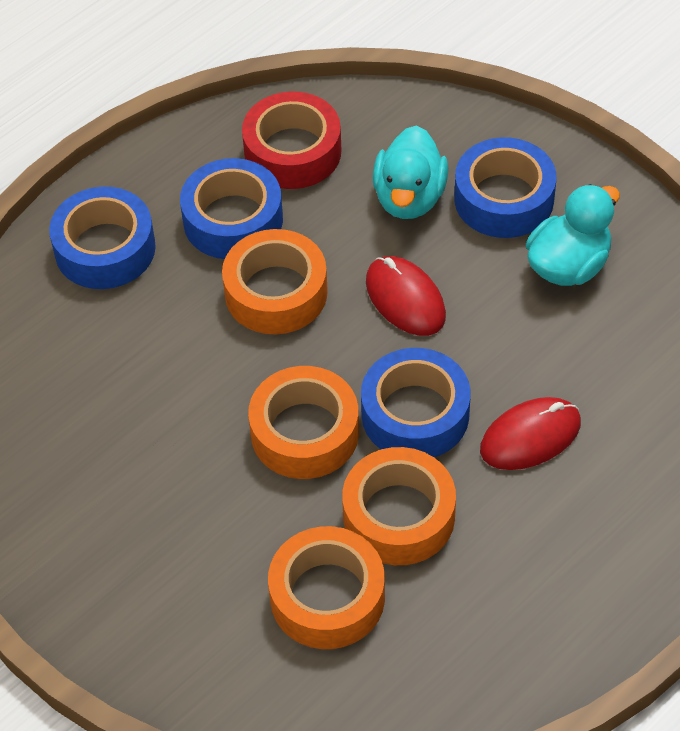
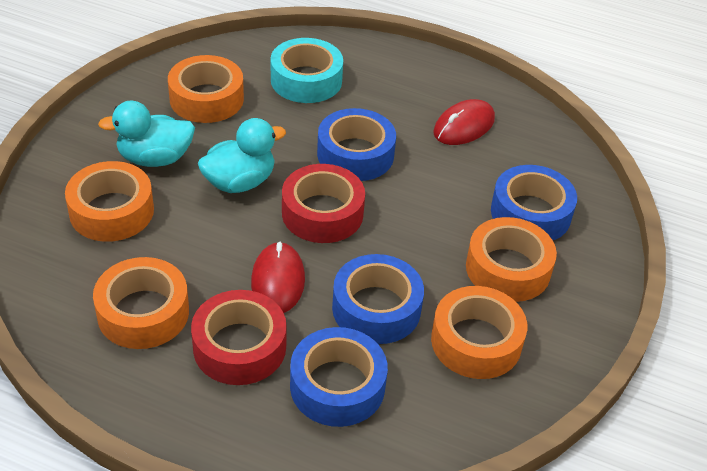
orange tape: 4 -> 5
red tape: 1 -> 2
turquoise tape: 0 -> 1

